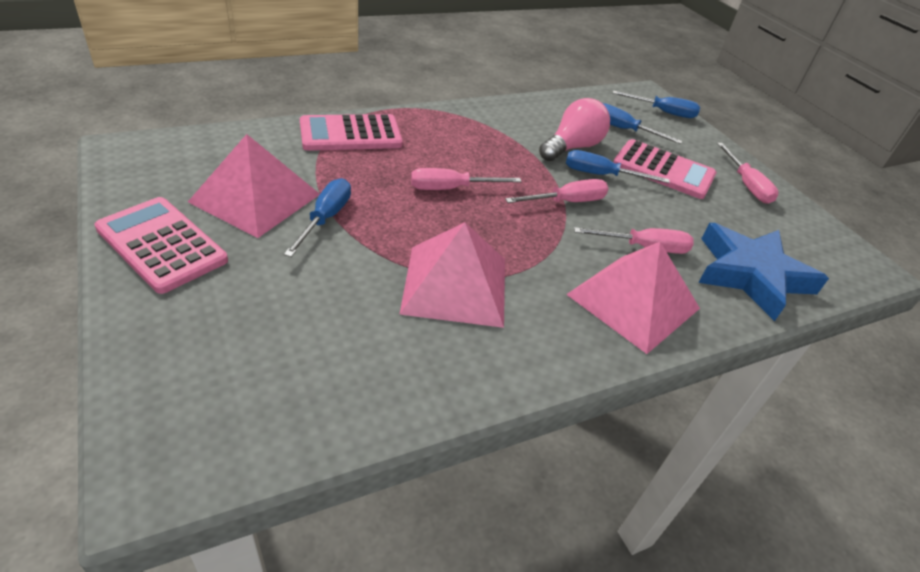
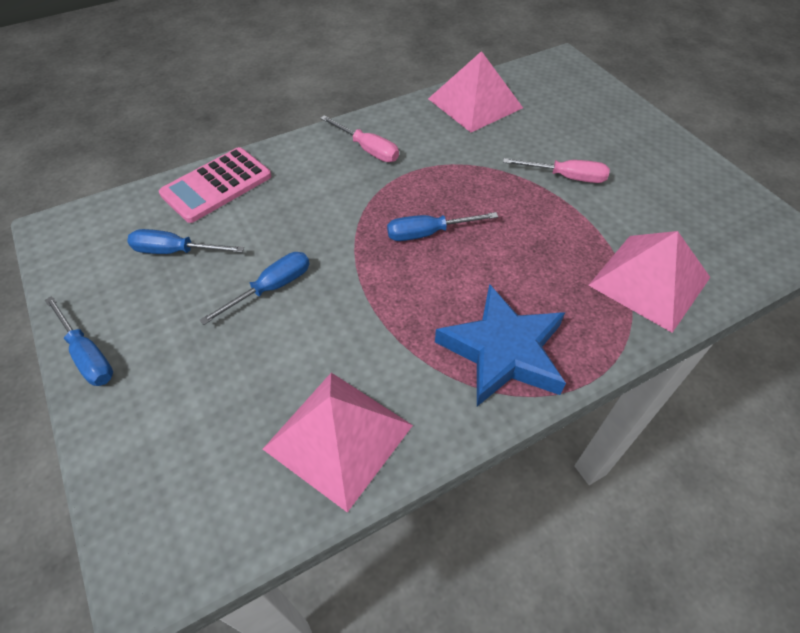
pink calculator: 3 -> 1
pink light bulb: 1 -> 0
pink screwdriver: 4 -> 2

